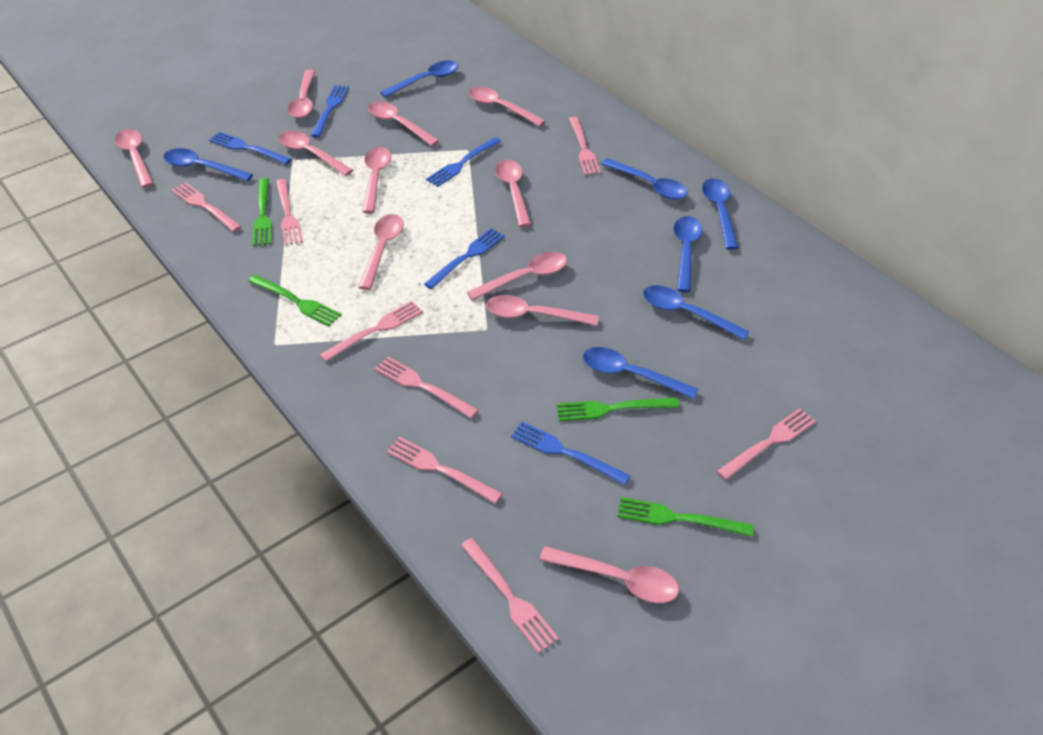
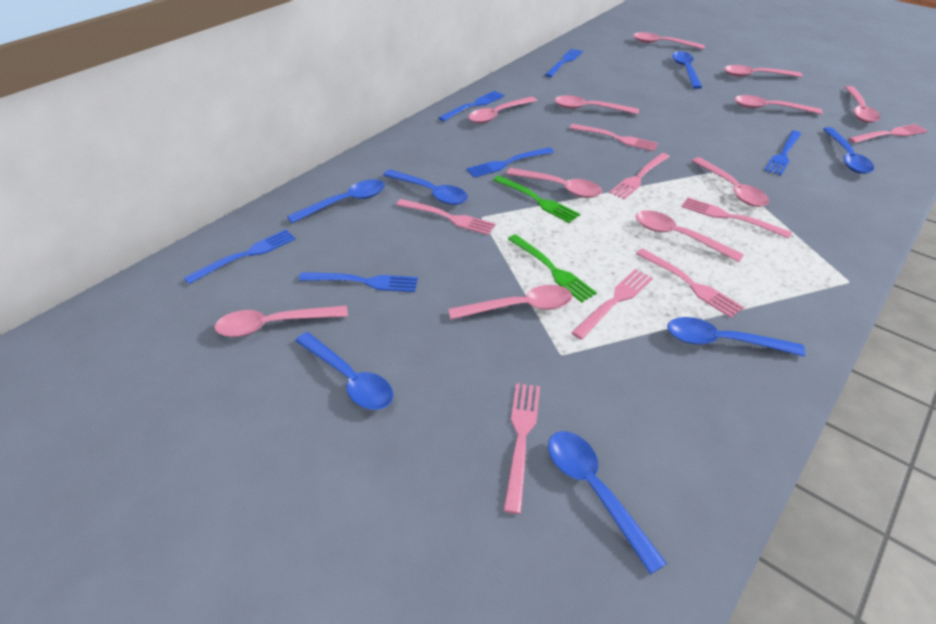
blue fork: 5 -> 6
green fork: 4 -> 2

